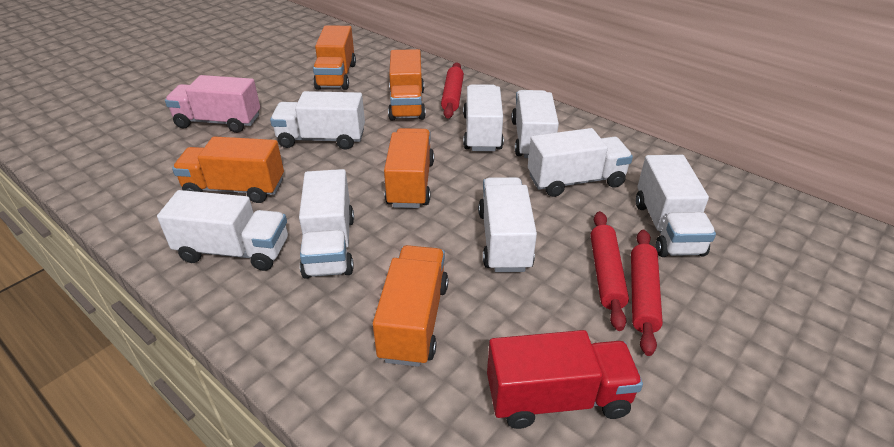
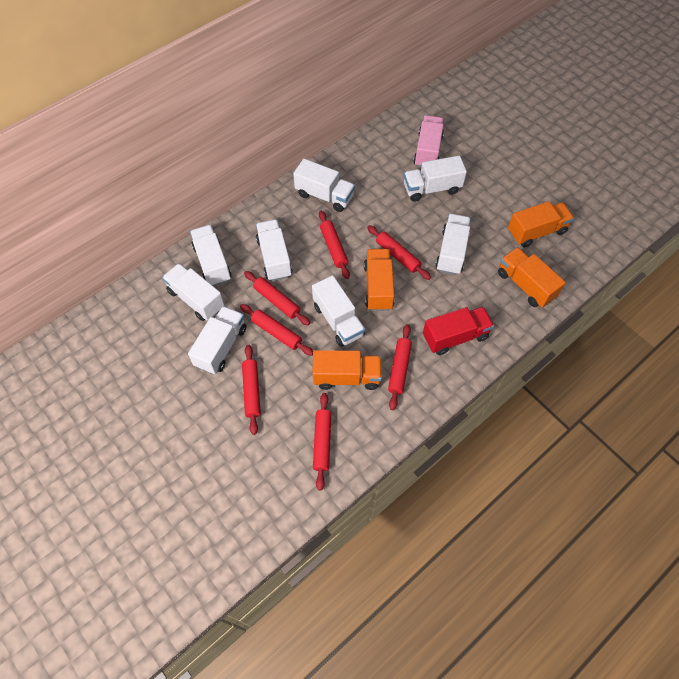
orange truck: 5 -> 4
red rolling pin: 3 -> 7

